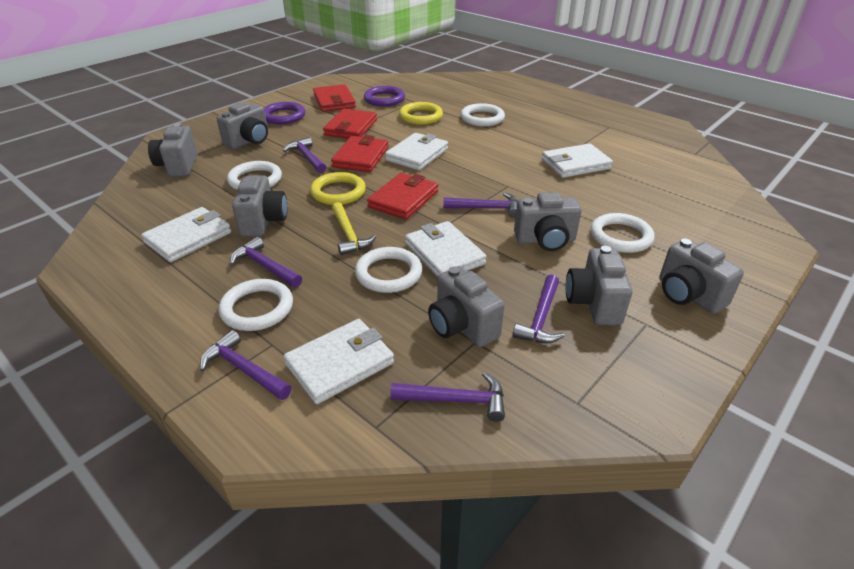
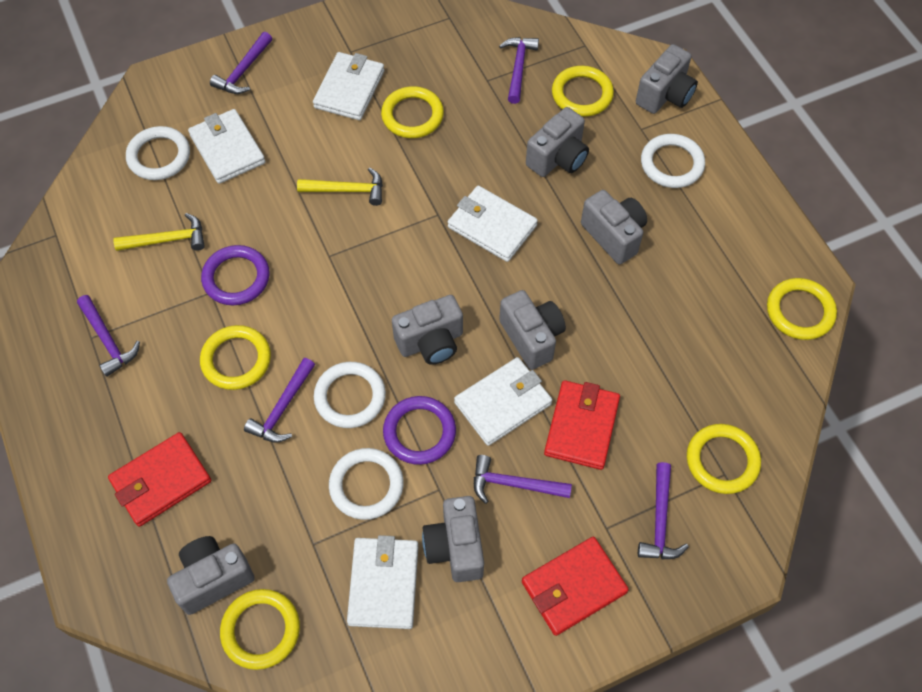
red wallet: 4 -> 3
white ring: 5 -> 4
yellow hammer: 1 -> 2
yellow ring: 2 -> 6

